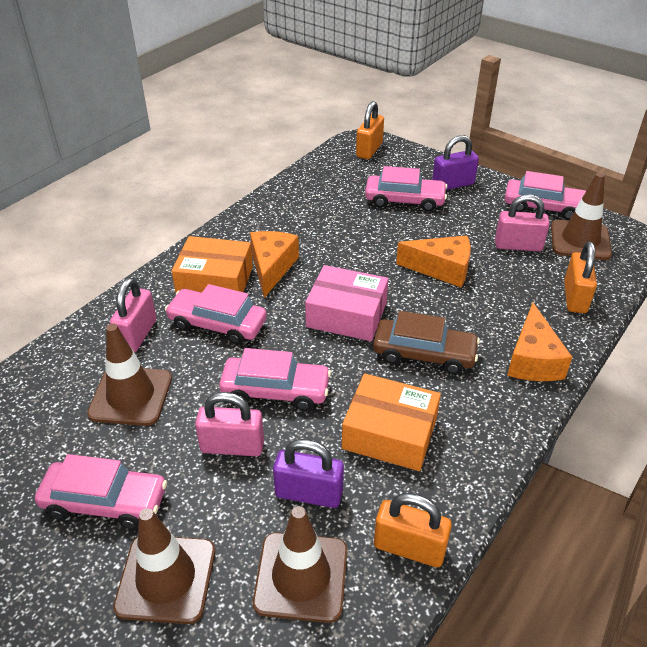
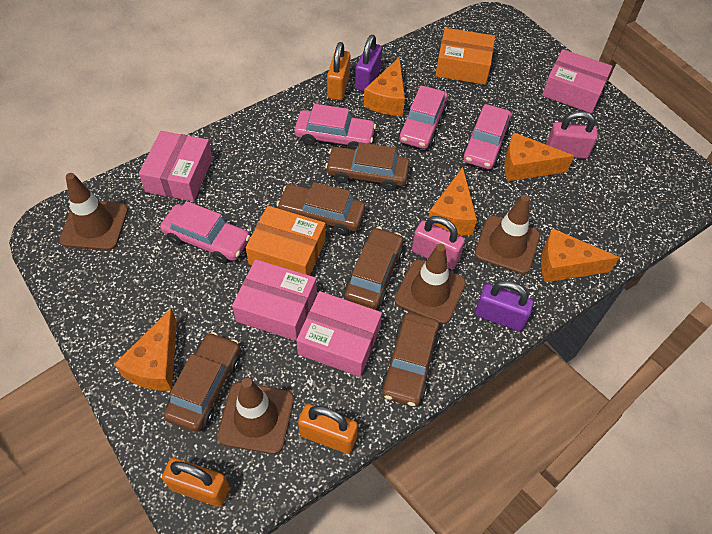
brown car: 1 -> 5
orange cheese: 3 -> 5
pink box: 1 -> 4
pink car: 5 -> 4
pink padlock: 3 -> 2

